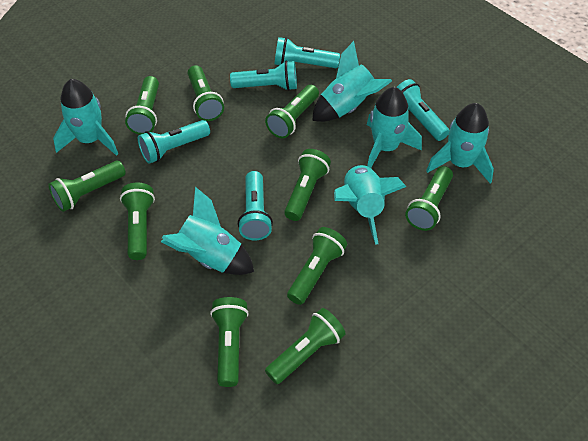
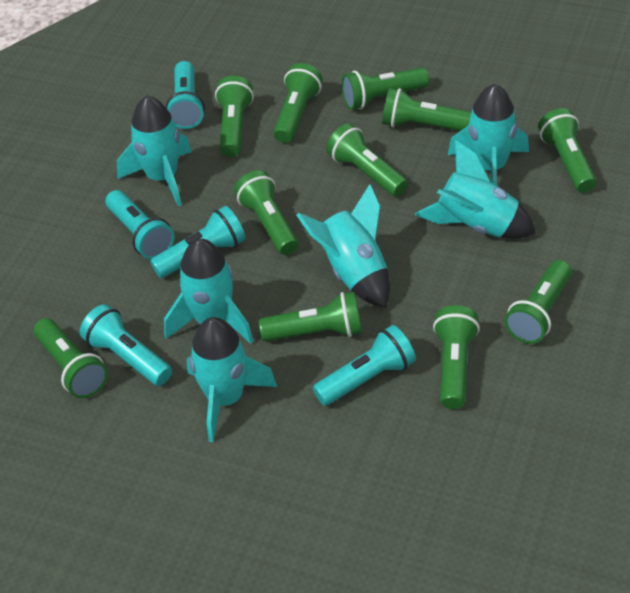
green flashlight: 10 -> 11

